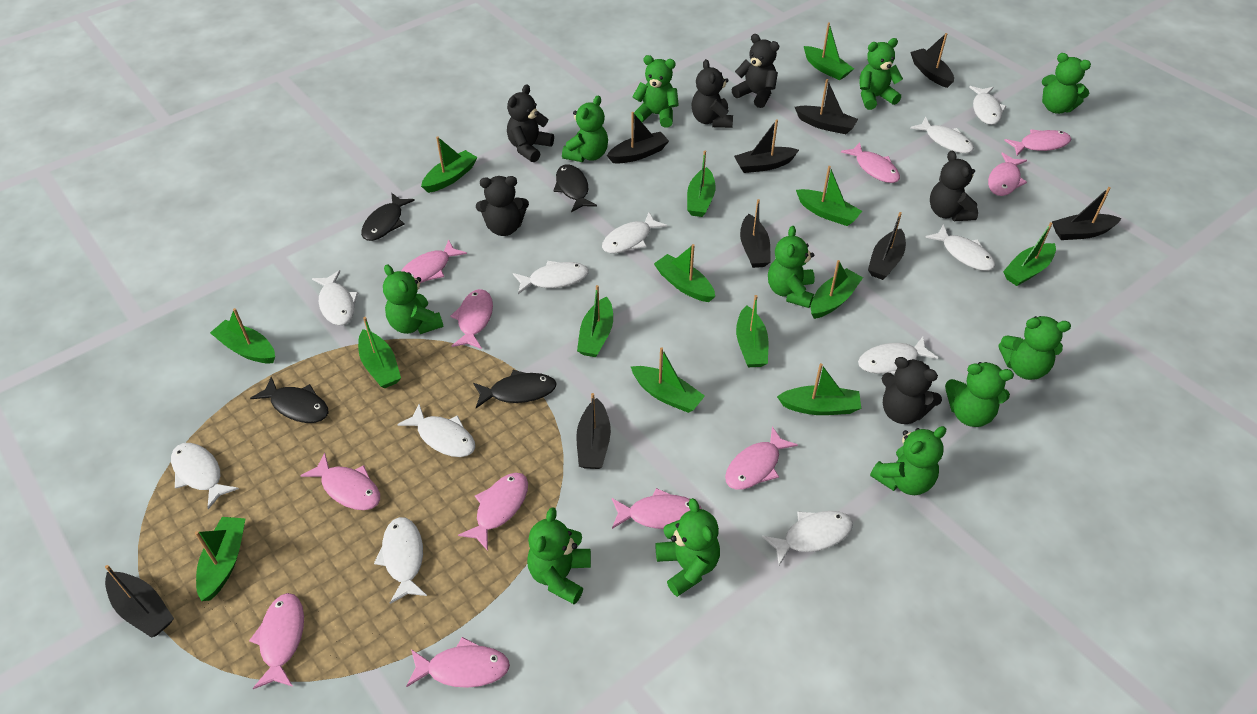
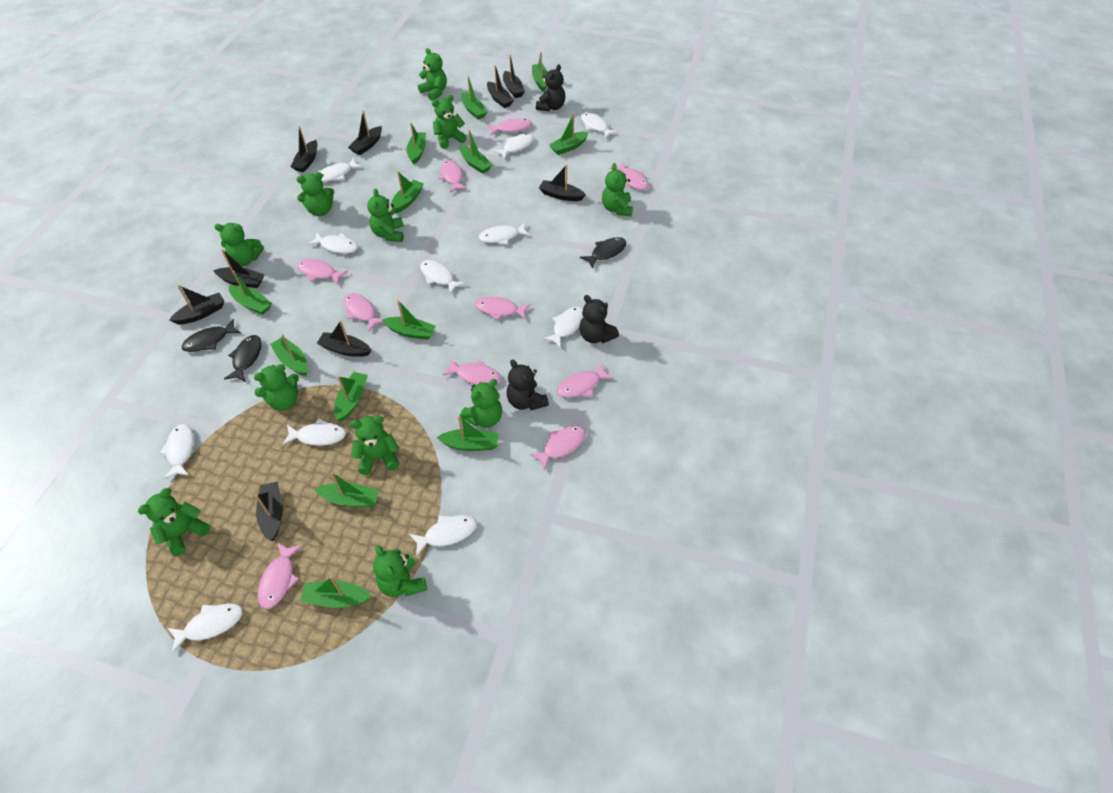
black fish: 4 -> 3
black teddy bear: 6 -> 3
green boat: 14 -> 13
pink fish: 11 -> 10

